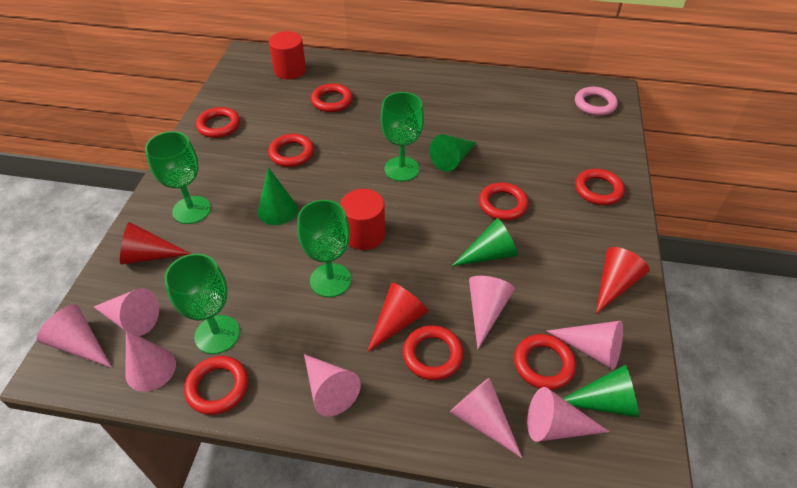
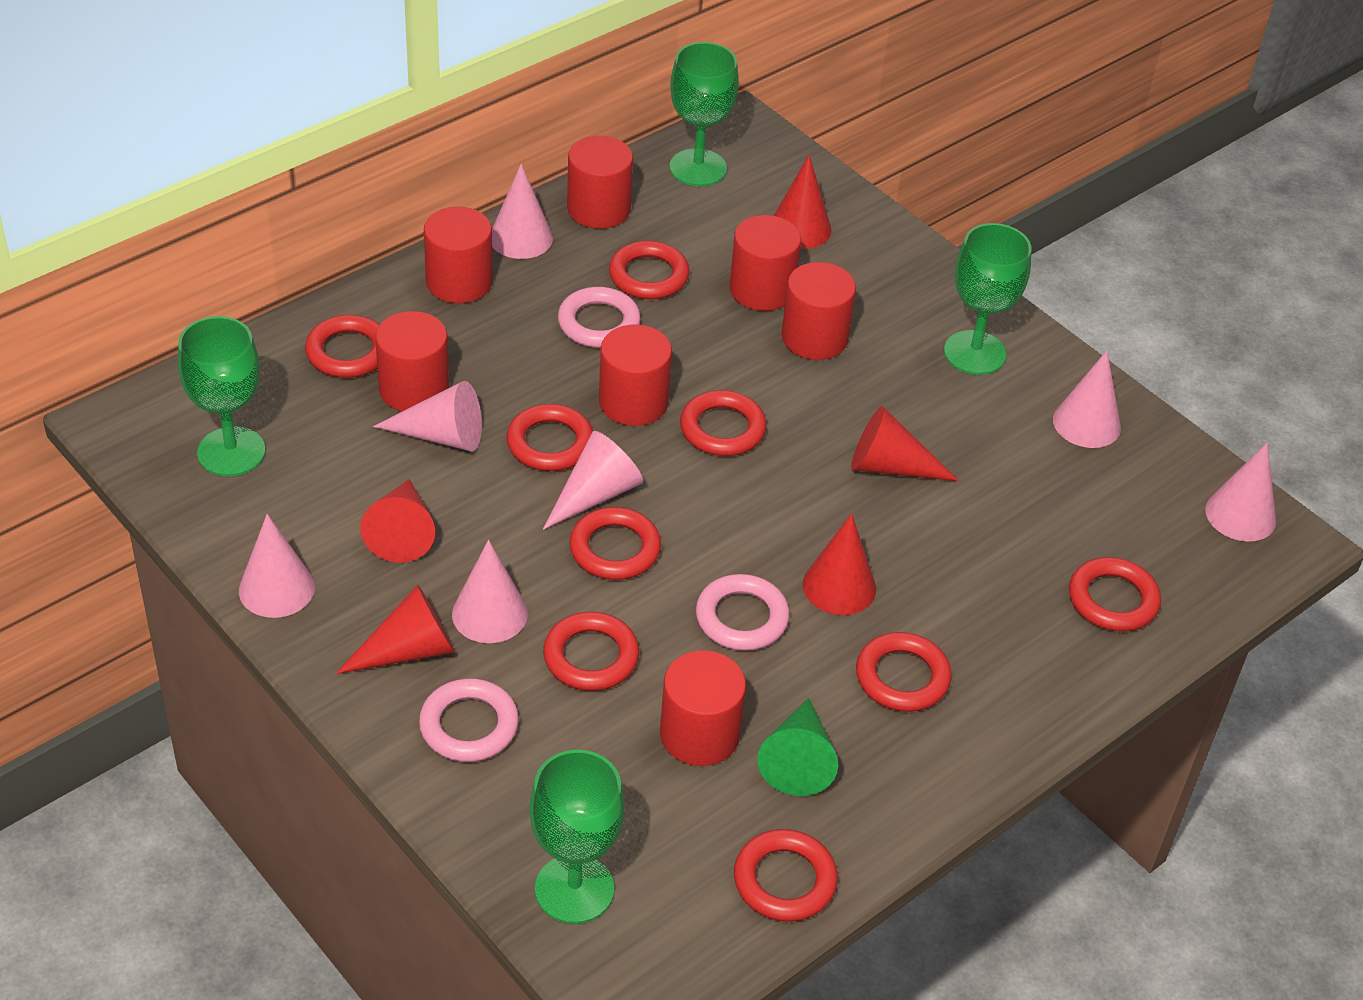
green cone: 4 -> 1
pink cone: 8 -> 7
pink ring: 1 -> 3
red cone: 3 -> 5
red cylinder: 2 -> 7
red ring: 8 -> 9

